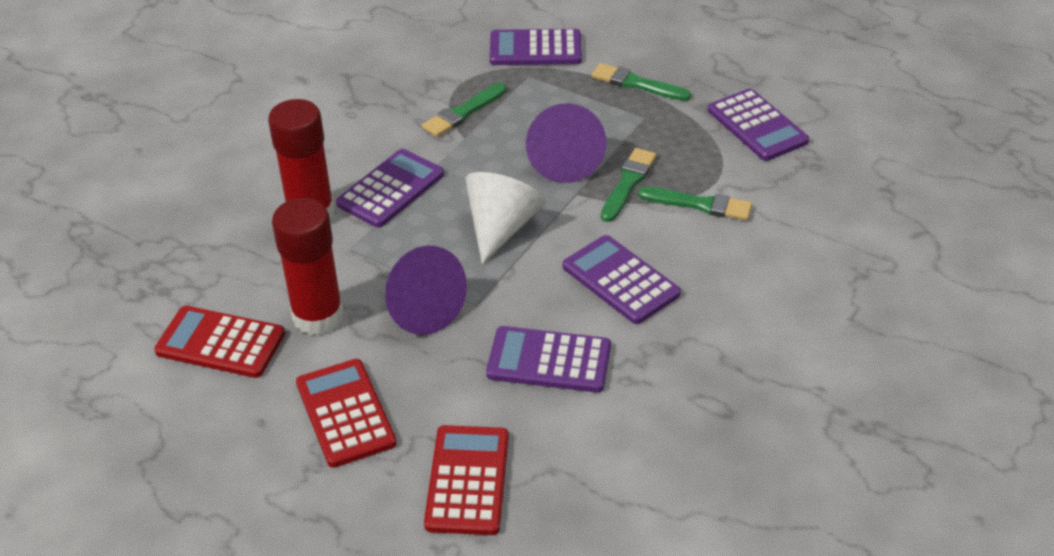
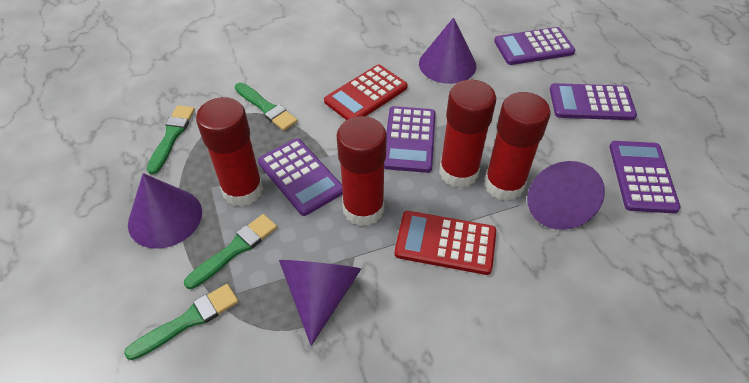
purple cone: 2 -> 4
red calculator: 3 -> 2
red glue stick: 2 -> 4
white cone: 1 -> 0

